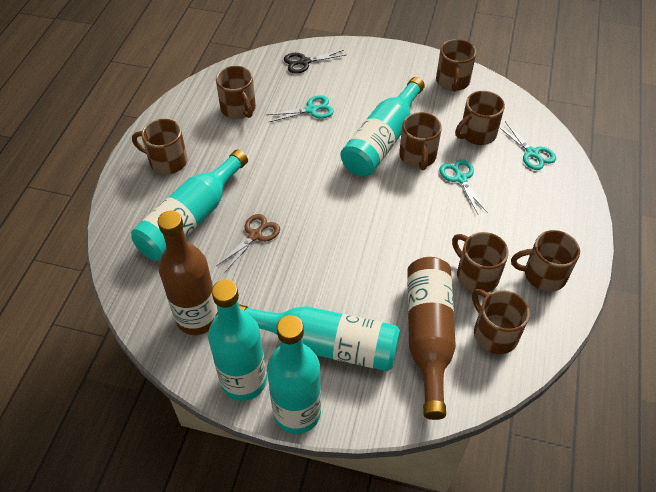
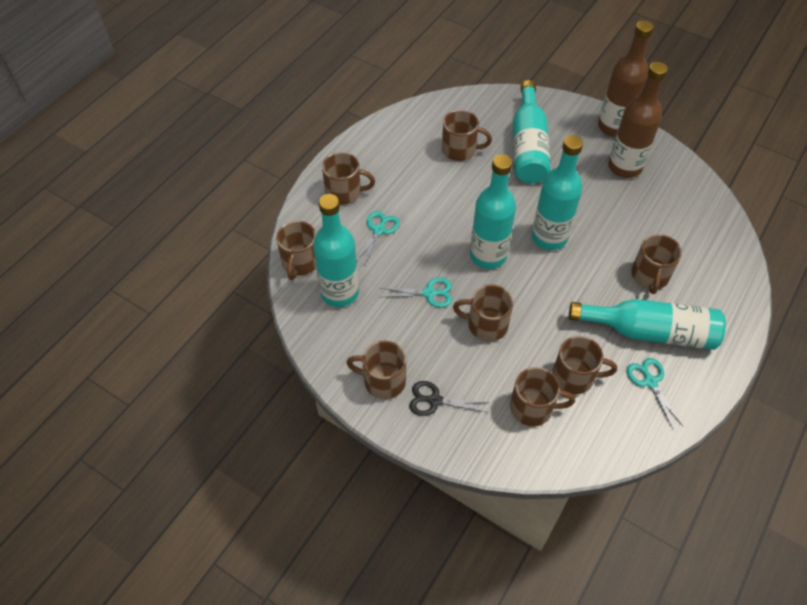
brown scissors: 1 -> 0

